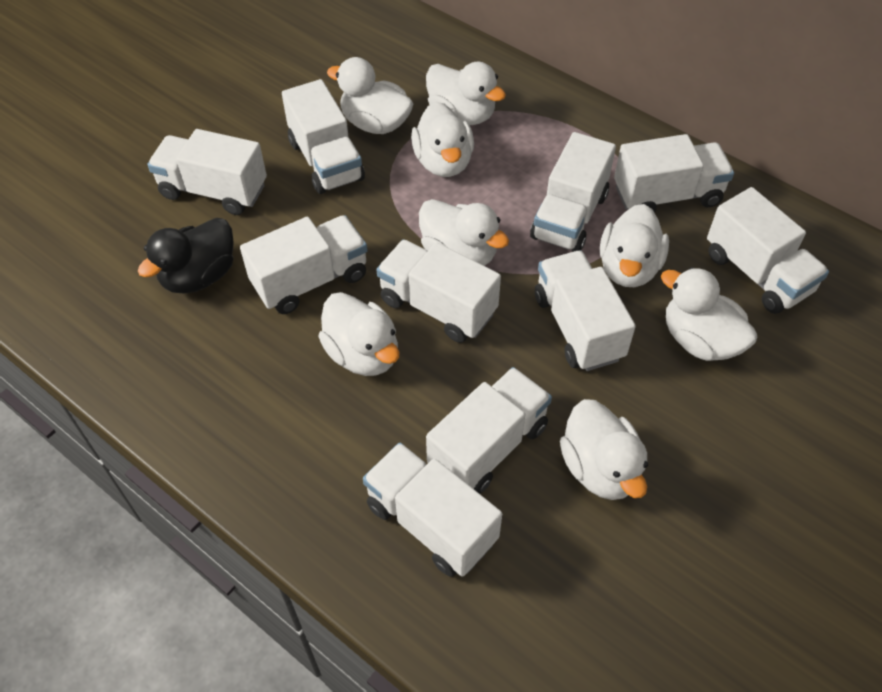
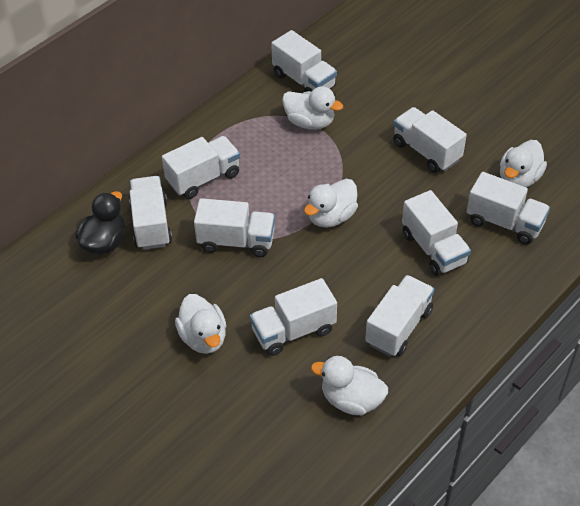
white duck: 8 -> 5
white truck: 10 -> 9

